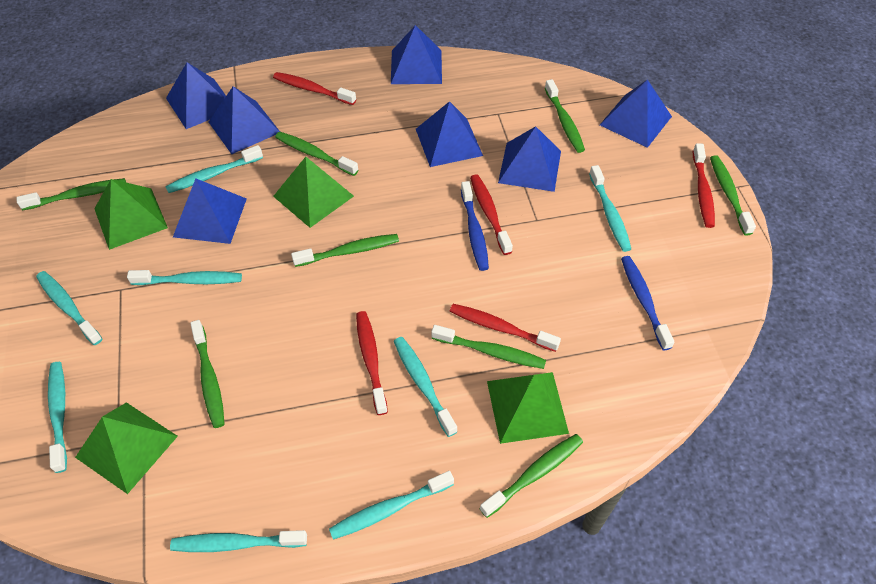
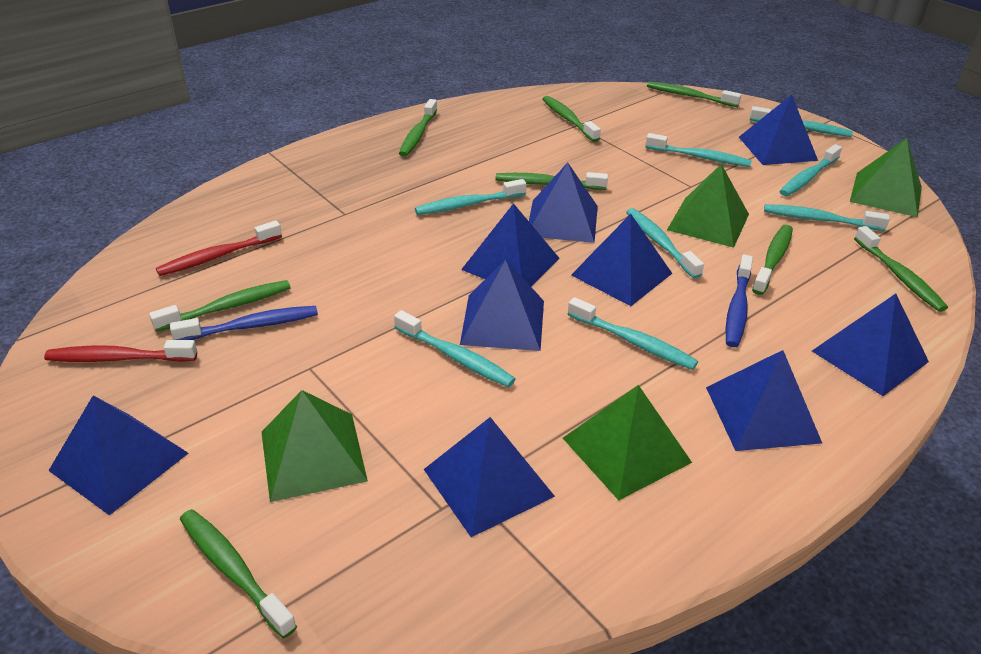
blue pyramid: 7 -> 9
red toothbrush: 5 -> 2

